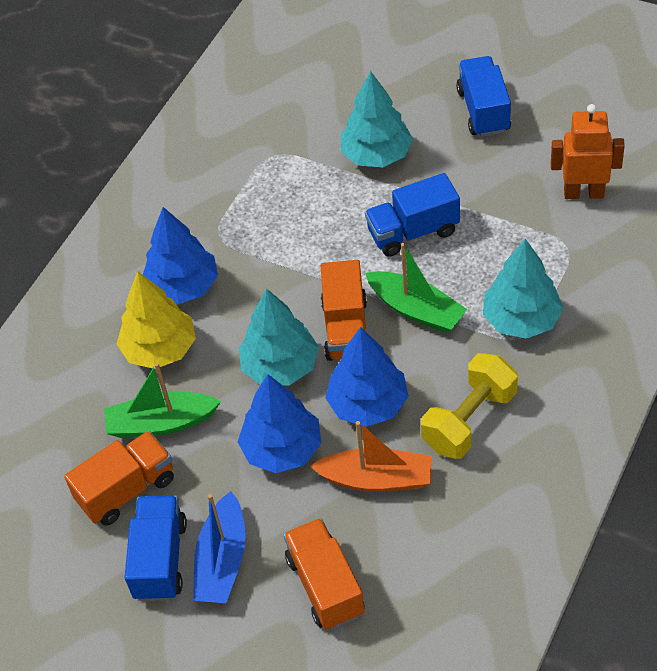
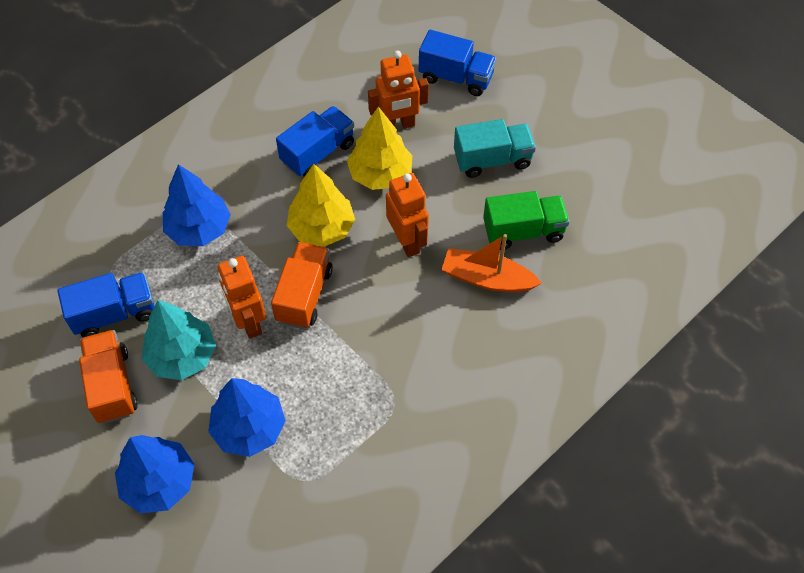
blue boat: 1 -> 0
green boat: 2 -> 0
green truck: 0 -> 1
orange robot: 1 -> 3
orange truck: 3 -> 2
turquoise tree: 3 -> 1
turquoise truck: 0 -> 1
yellow dumbbell: 1 -> 0
yellow tree: 1 -> 2

